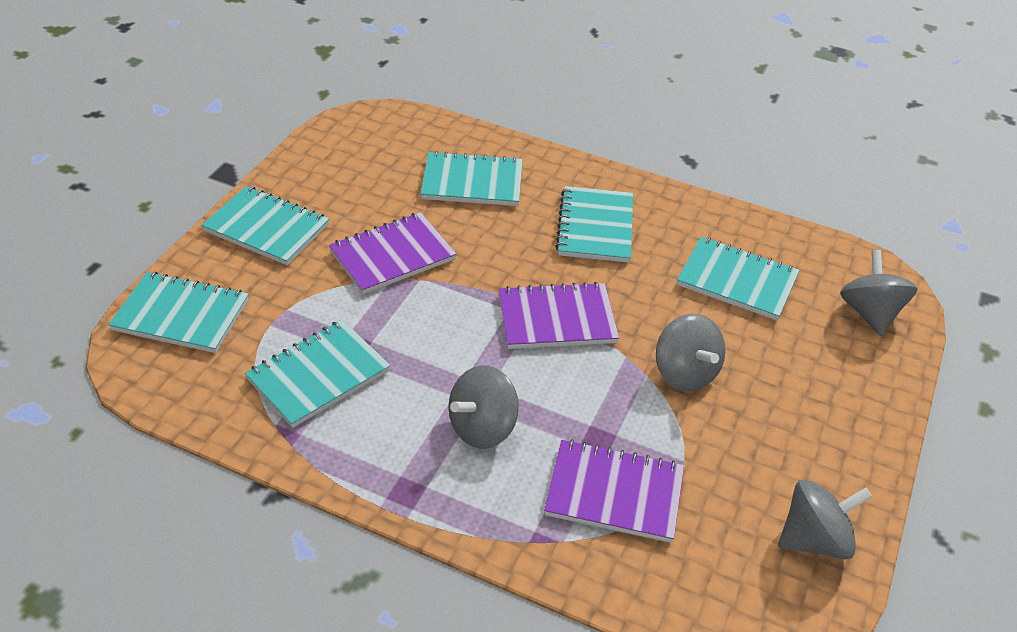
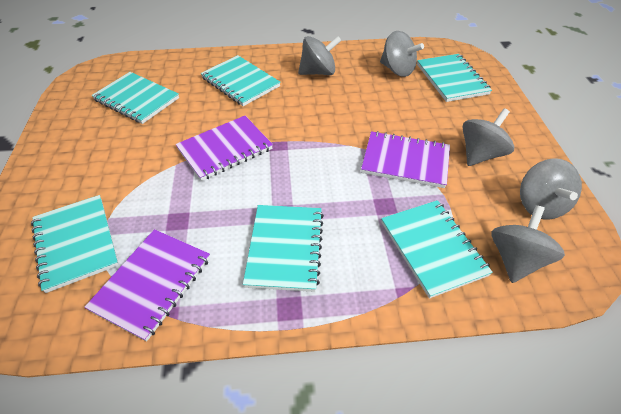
grey spinning top: 4 -> 5

